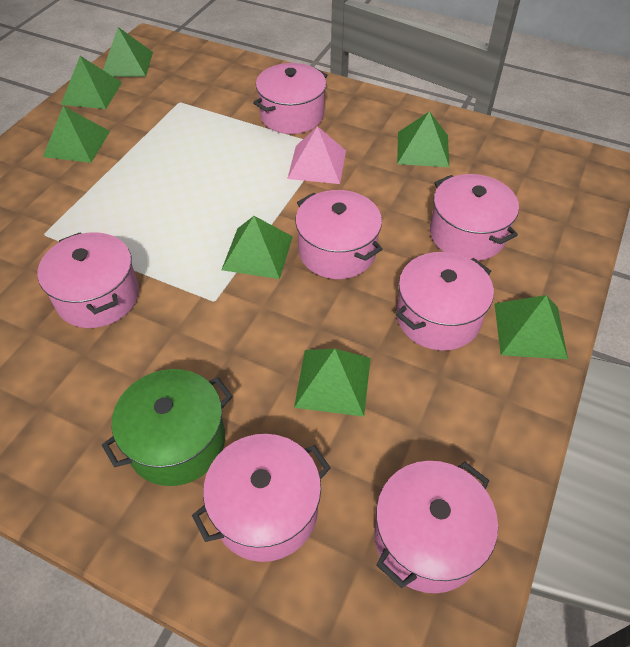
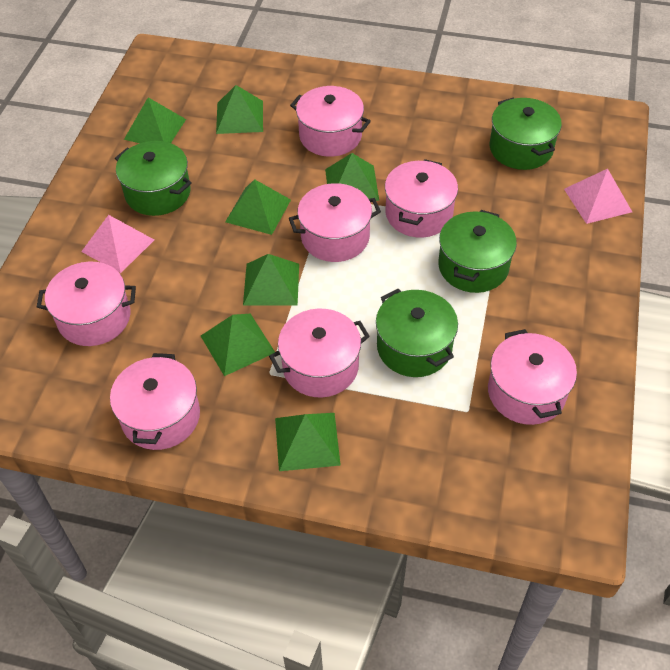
green pot: 1 -> 4
pink pyramid: 1 -> 2

